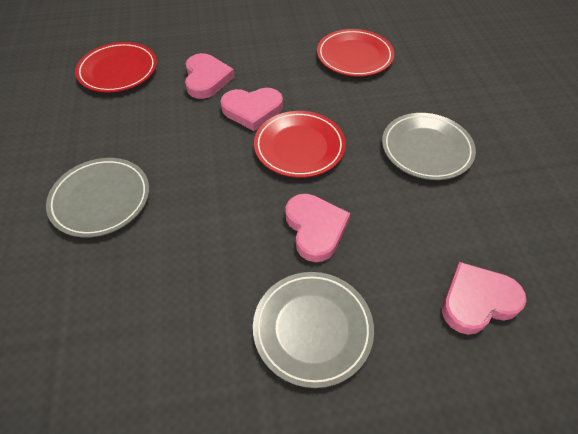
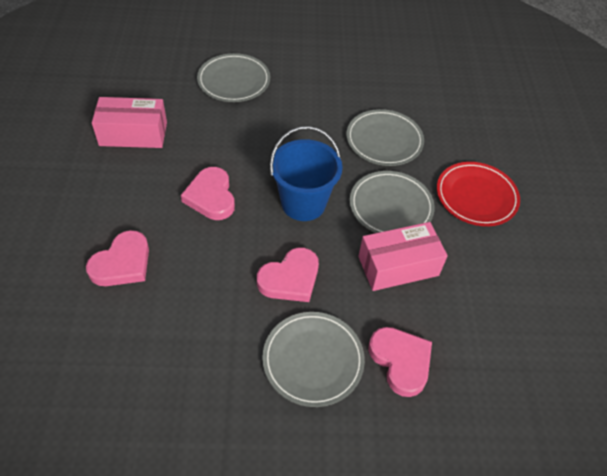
blue bucket: 0 -> 1
grey plate: 3 -> 4
pink box: 0 -> 2
red plate: 3 -> 1

